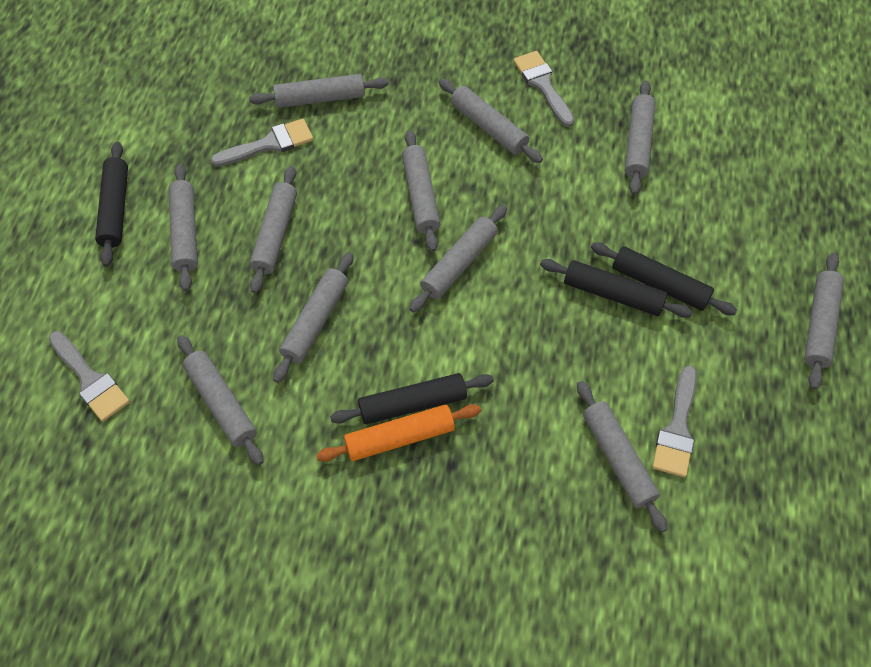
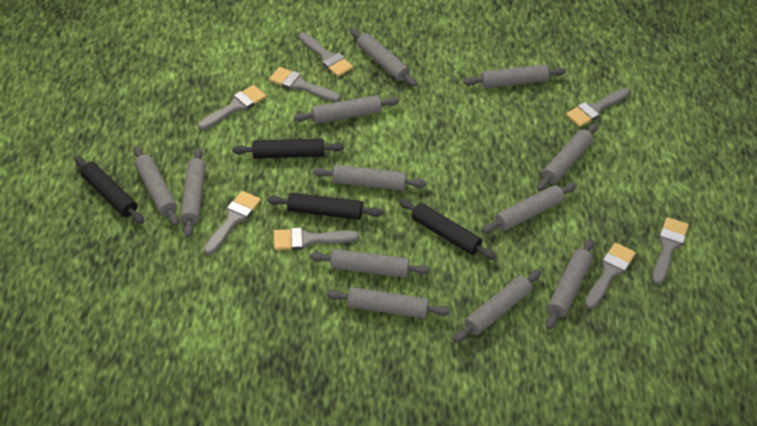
grey brush: 4 -> 8
grey rolling pin: 11 -> 12
orange rolling pin: 1 -> 0

